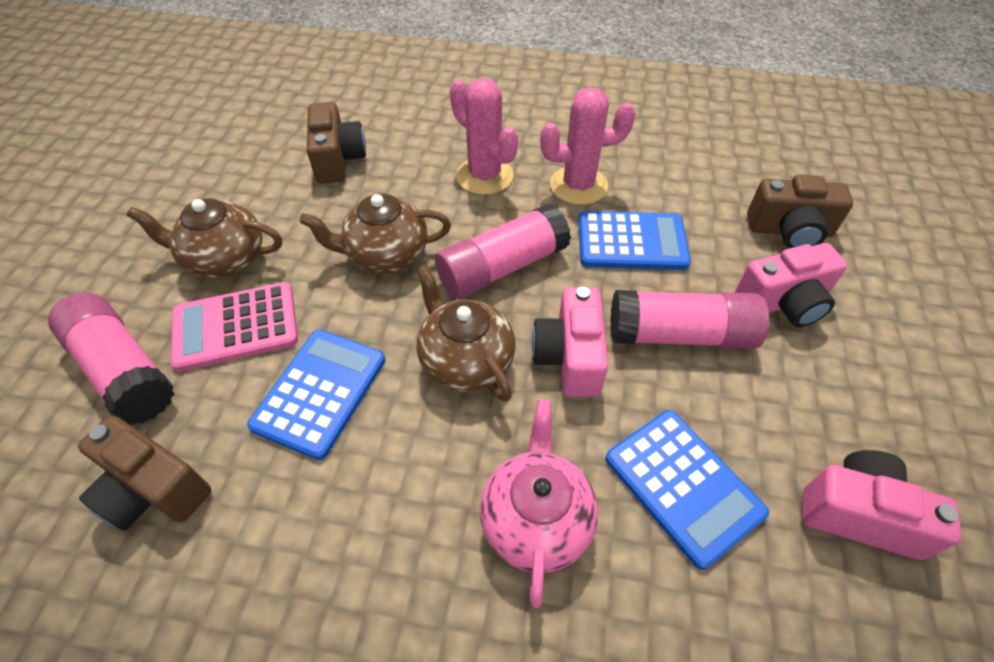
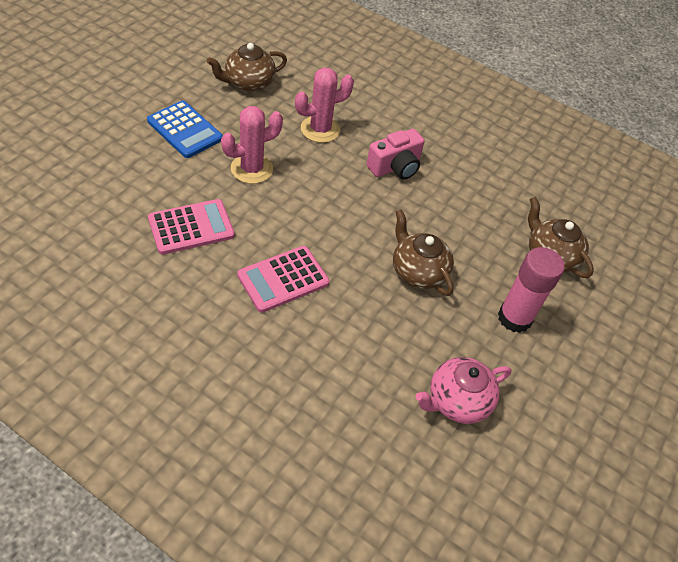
blue calculator: 3 -> 1
brown camera: 3 -> 0
pink calculator: 1 -> 2
pink camera: 3 -> 1
pink glue stick: 3 -> 1

